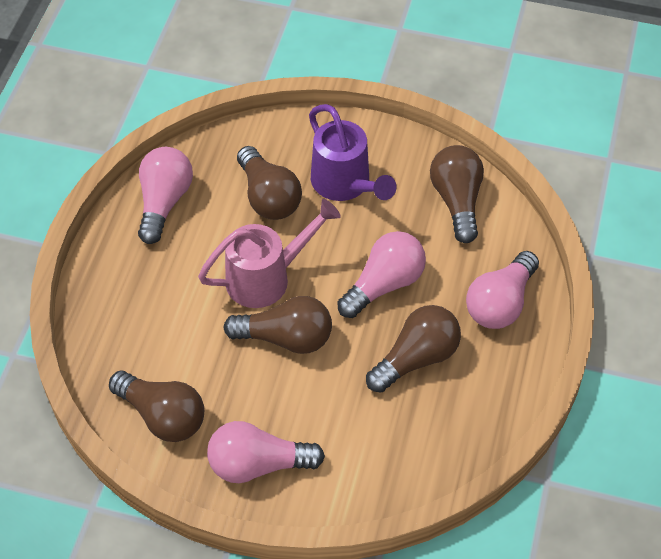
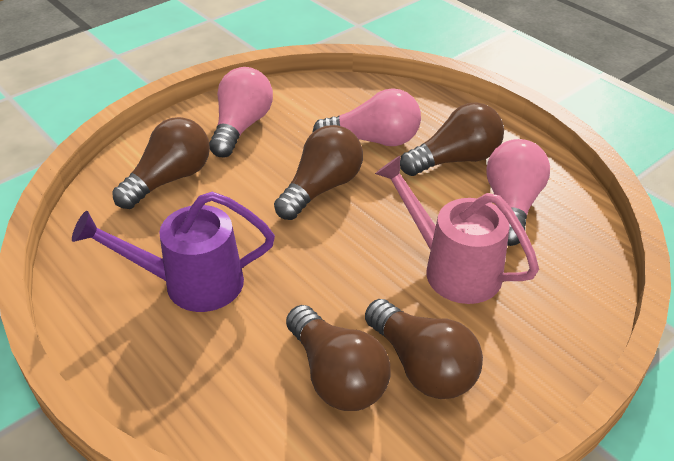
pink light bulb: 4 -> 3

